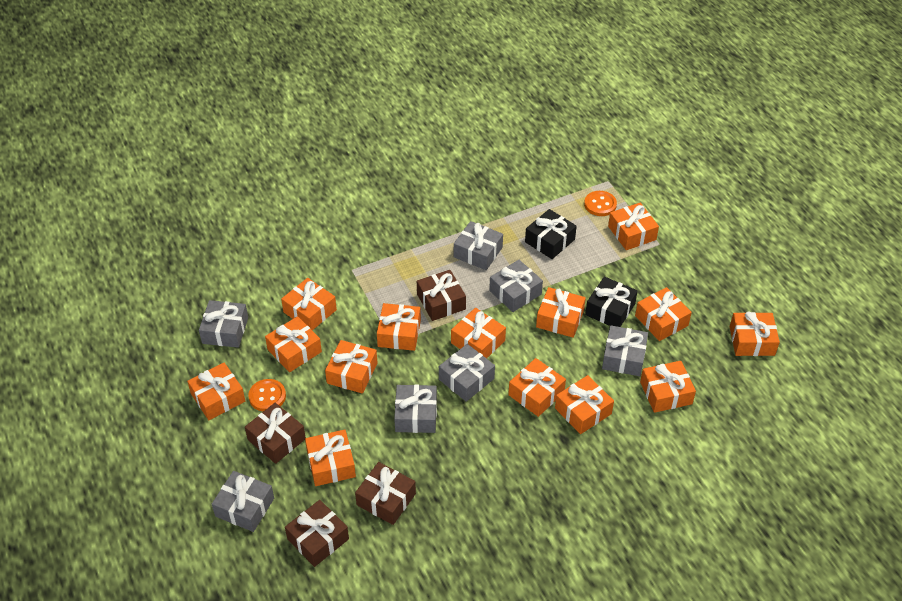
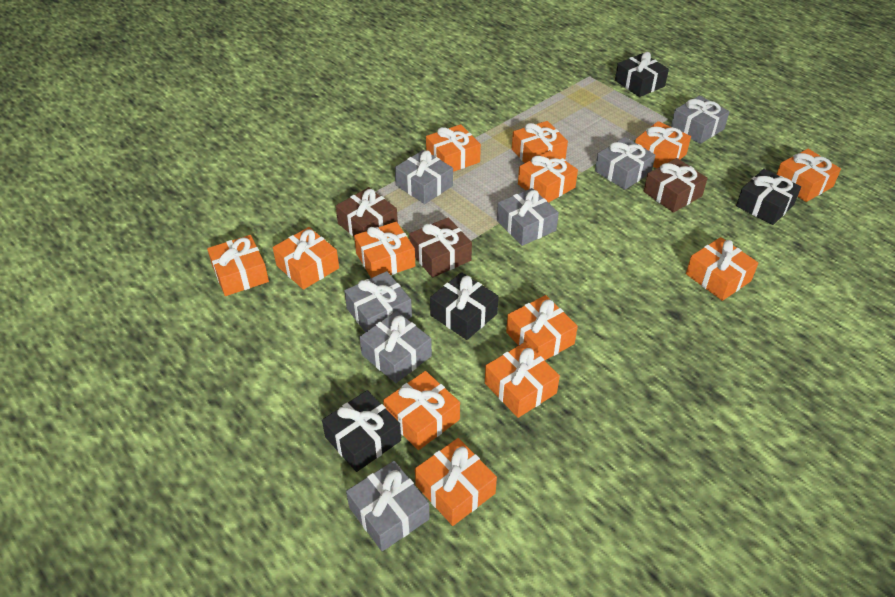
black gift: 2 -> 4
brown gift: 4 -> 3
orange button: 2 -> 0
orange gift: 14 -> 13

